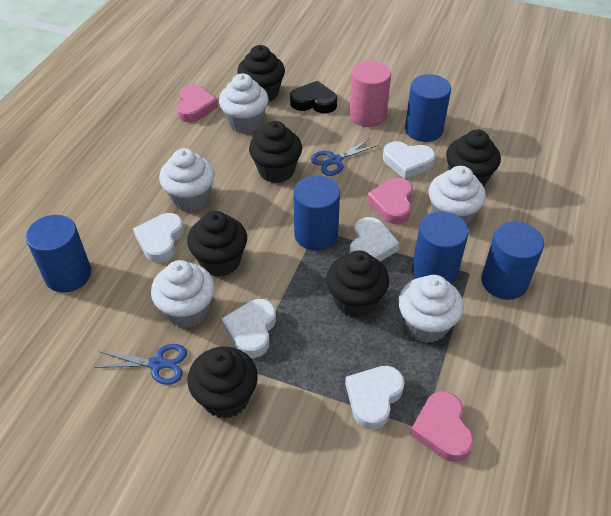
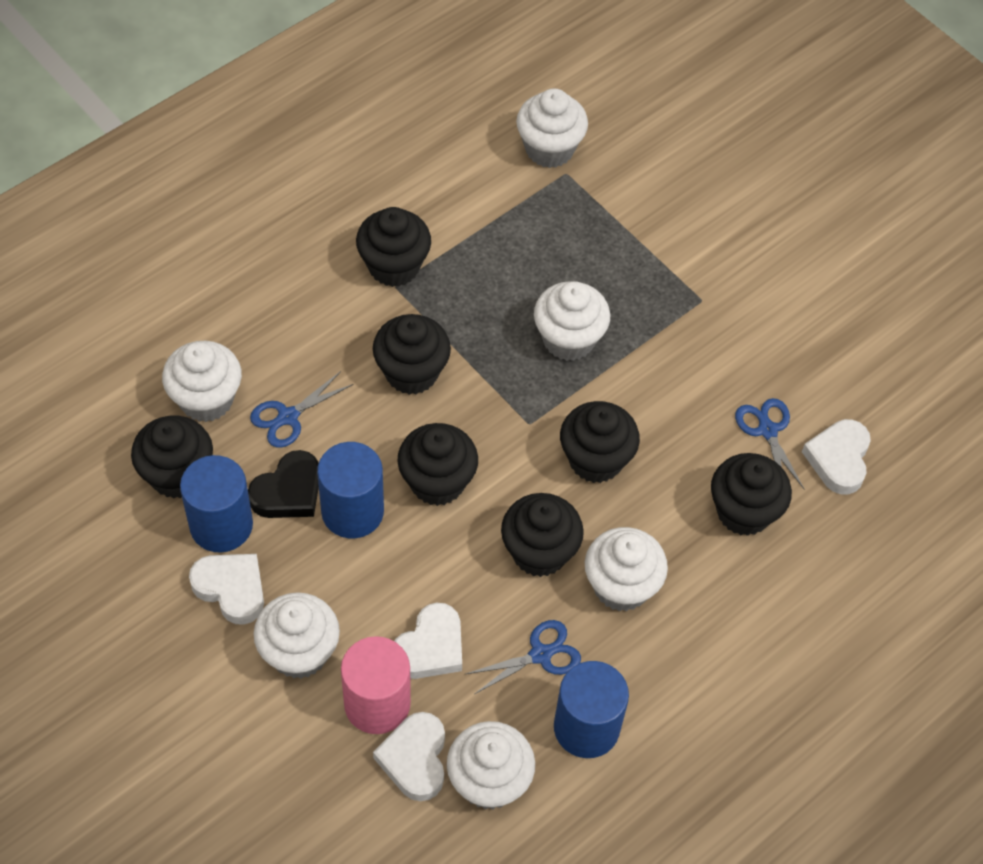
black cupcake: 6 -> 7
blue cylinder: 5 -> 3
blue scissors: 2 -> 3
pink heart: 3 -> 0
white cupcake: 5 -> 6
white heart: 5 -> 4

